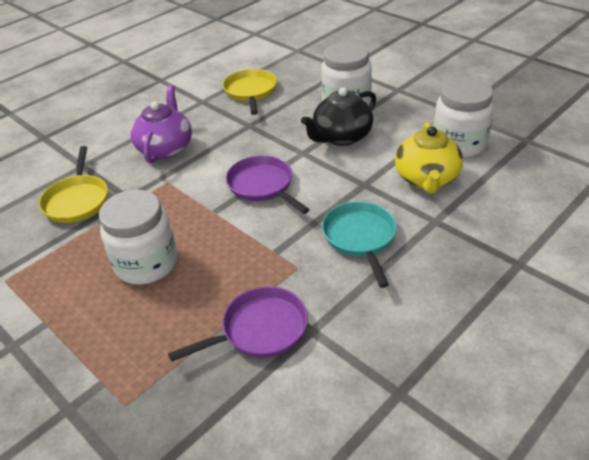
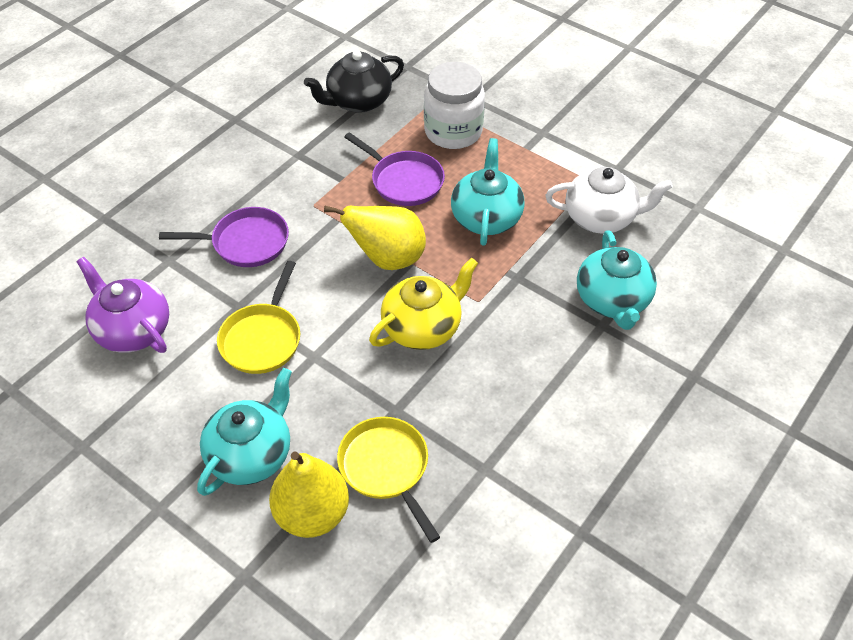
turquoise pan: 1 -> 0
turquoise teapot: 0 -> 3
white jar: 3 -> 1
white teapot: 0 -> 1
yellow pear: 0 -> 2

